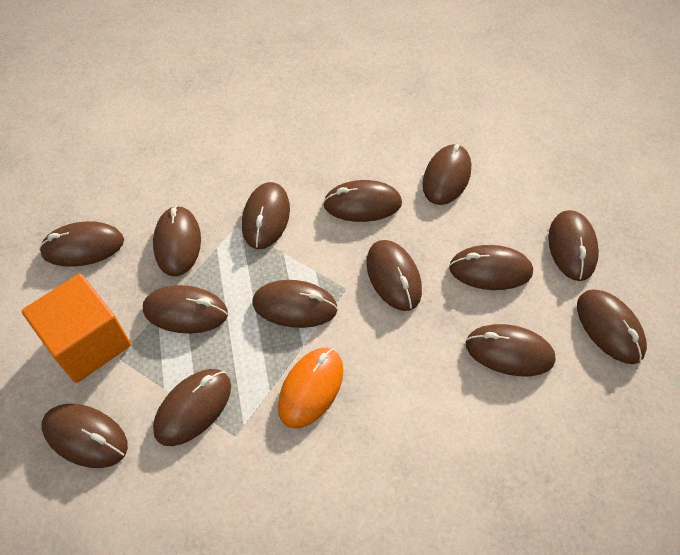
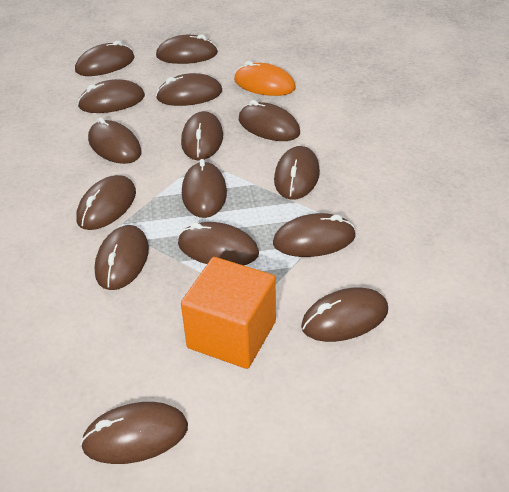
brown mouse: 14 -> 15

